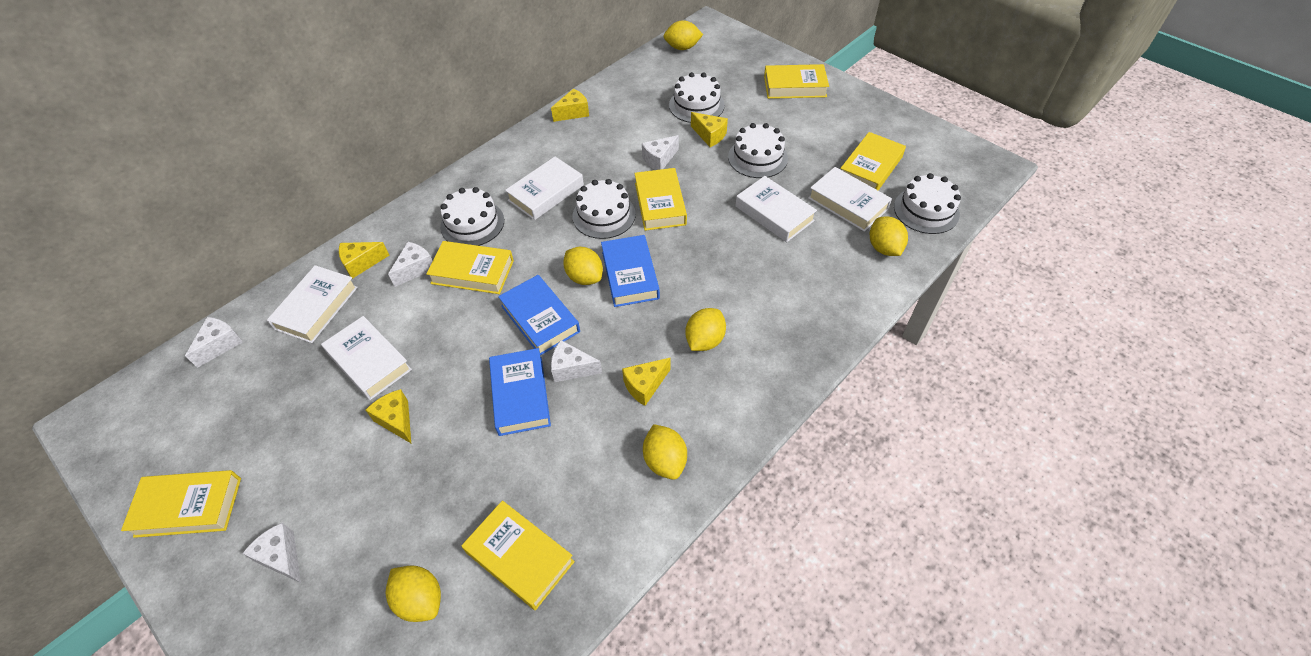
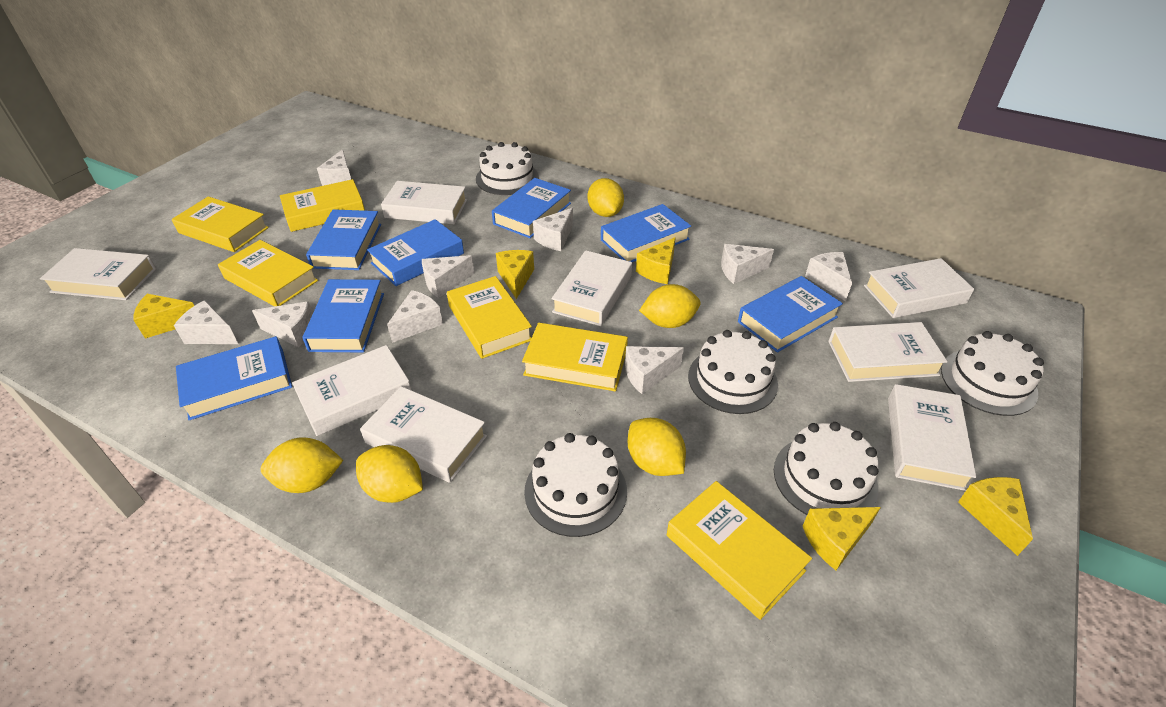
blue book: 3 -> 7
white book: 5 -> 8
white cheese: 5 -> 9
yellow lemon: 6 -> 5

